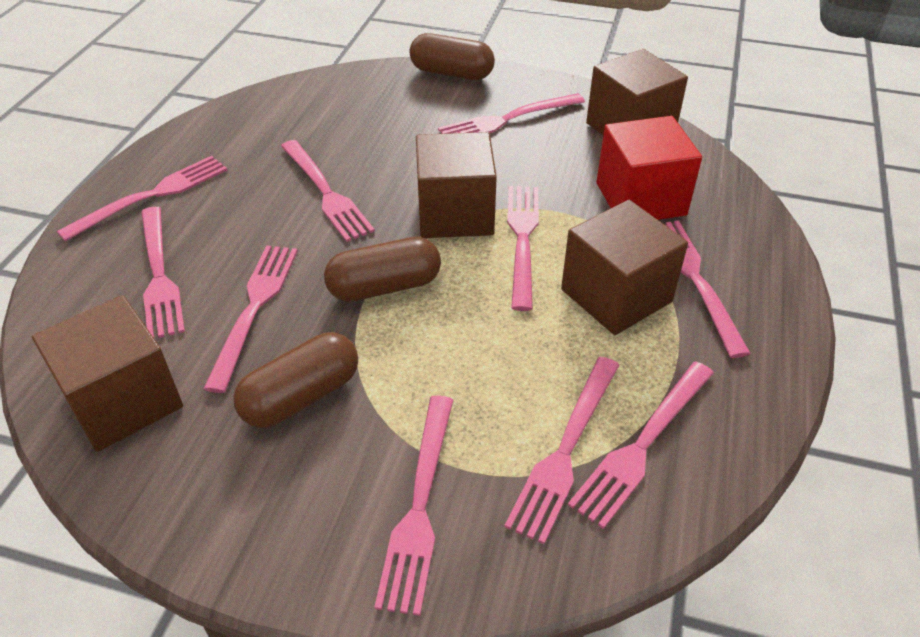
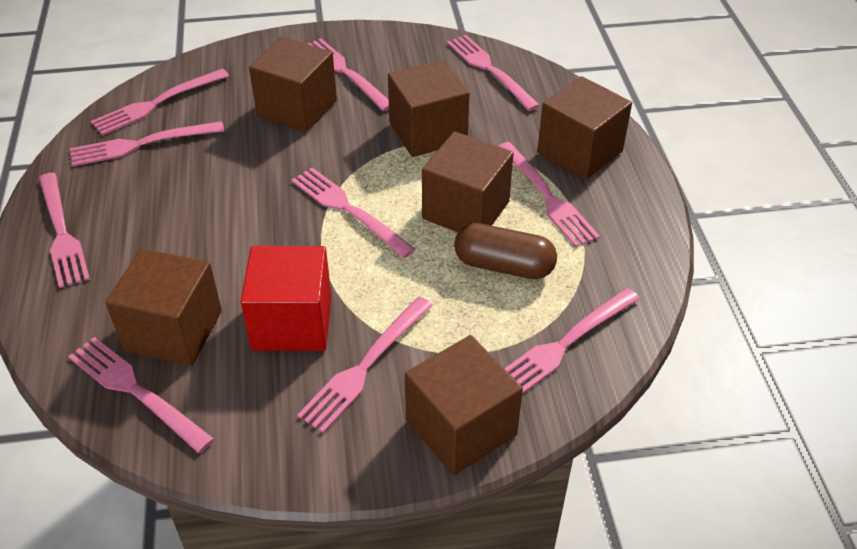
brown capsule: 3 -> 1
brown cube: 4 -> 6

